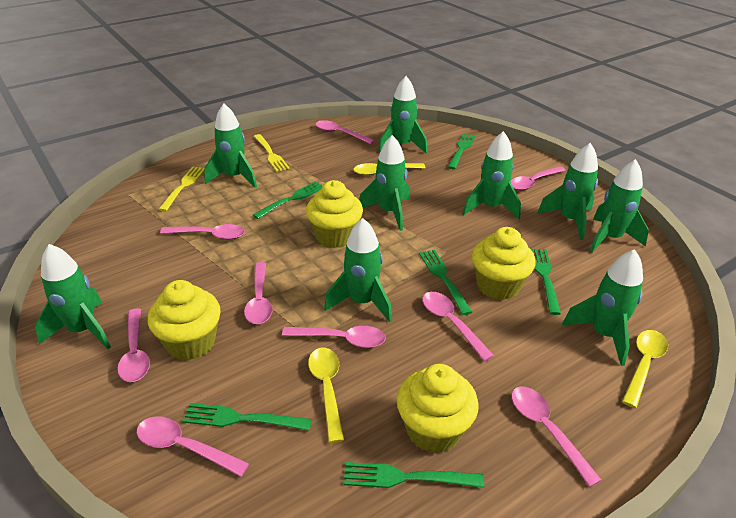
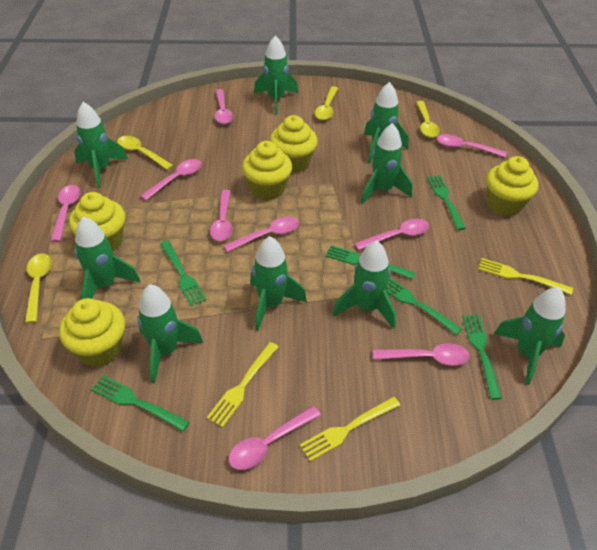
yellow cupcake: 4 -> 5
yellow fork: 2 -> 3
yellow spoon: 3 -> 4

